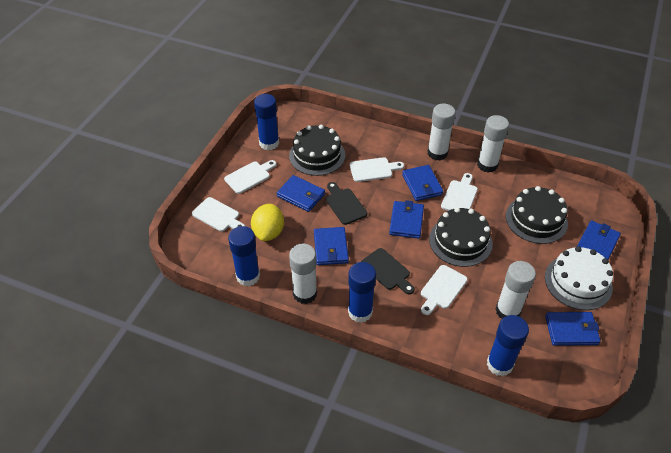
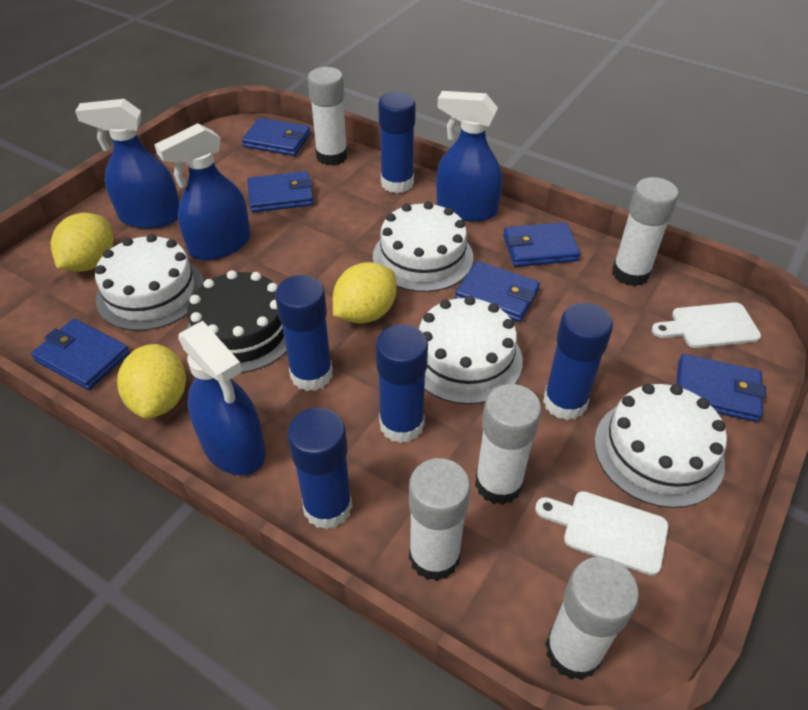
black cake: 3 -> 1
black cutting board: 2 -> 0
blue glue stick: 4 -> 5
blue spray bottle: 0 -> 4
white cake: 1 -> 4
white cutting board: 5 -> 2
white glue stick: 4 -> 5
yellow lemon: 1 -> 3

